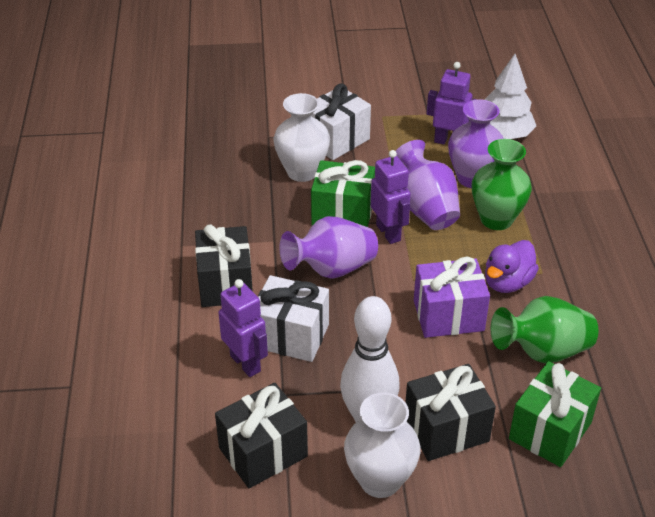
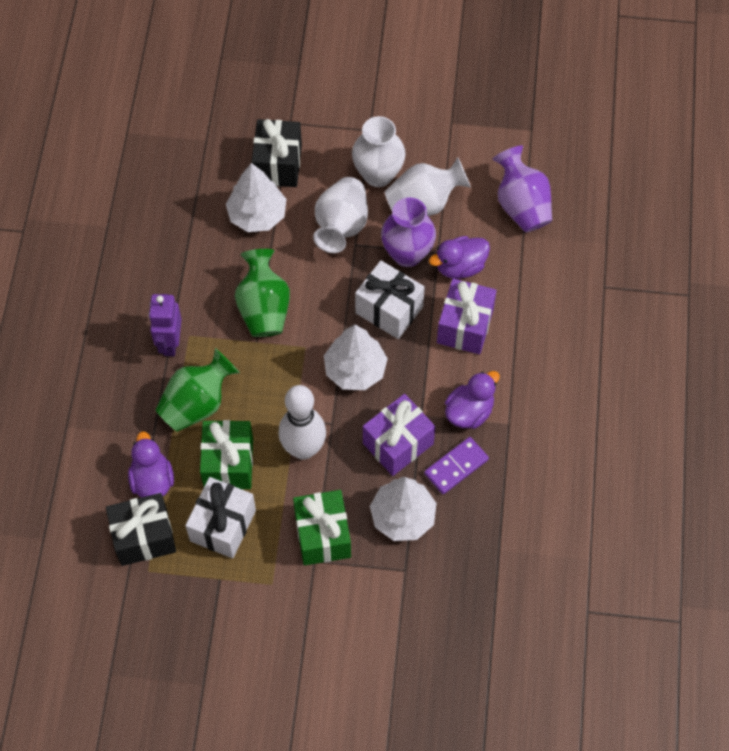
black gift: 3 -> 2
purple domino: 0 -> 1
purple duck: 1 -> 3
purple gift: 1 -> 2
purple robot: 3 -> 1
purple vase: 3 -> 2
white tree: 1 -> 3
white vase: 2 -> 3

